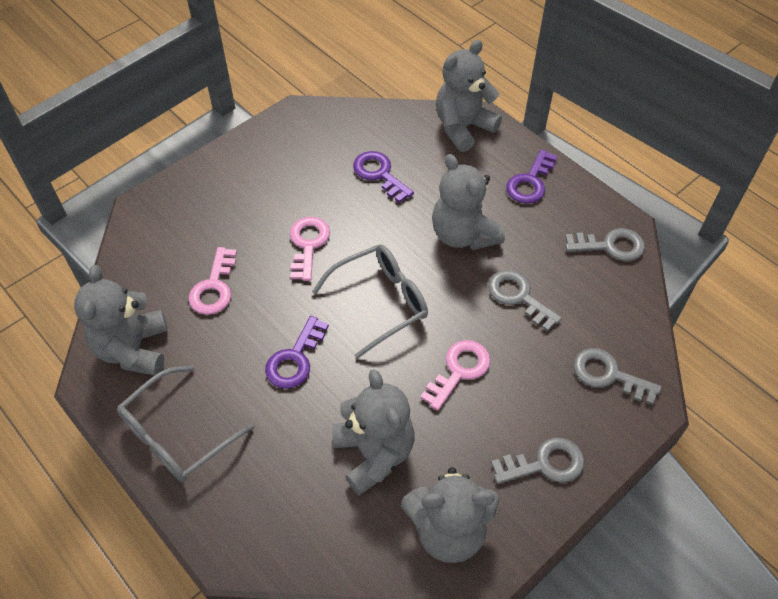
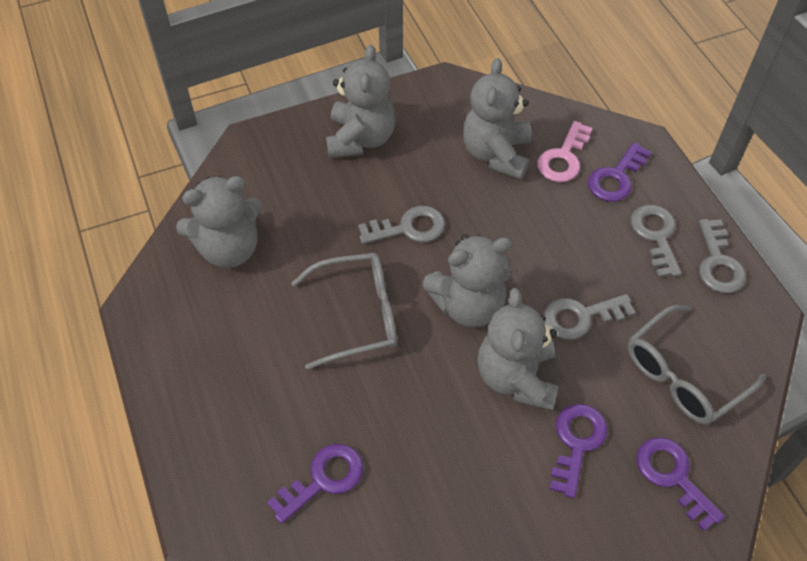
pink key: 3 -> 1
purple key: 3 -> 4

